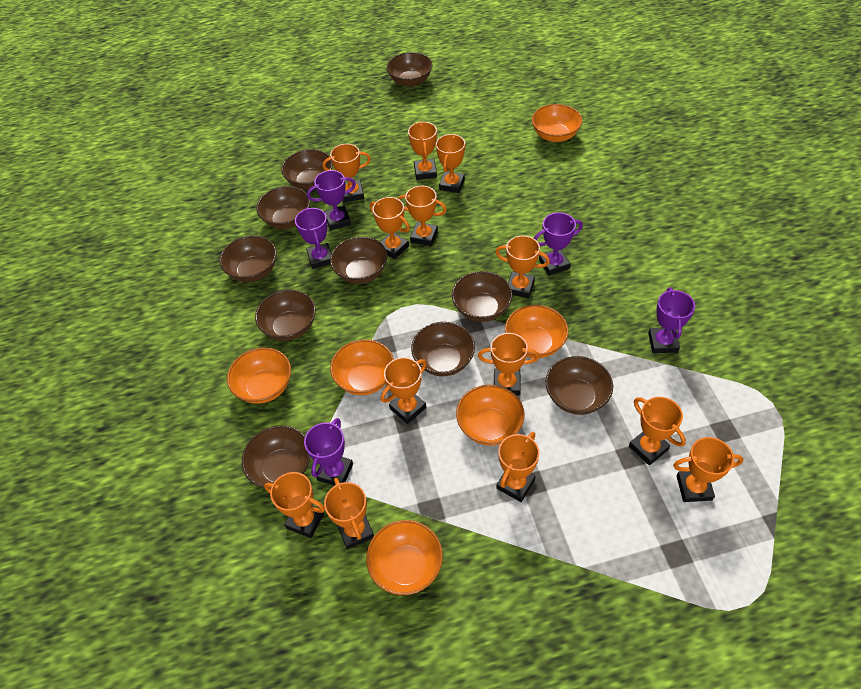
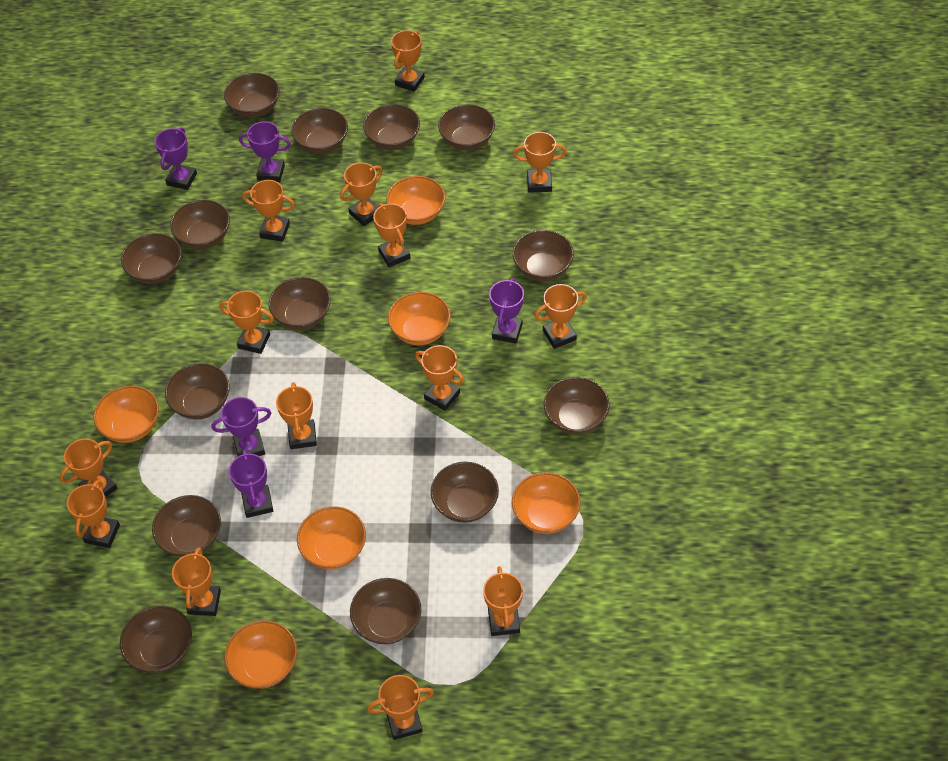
brown bowl: 10 -> 14
orange trophy: 13 -> 14

